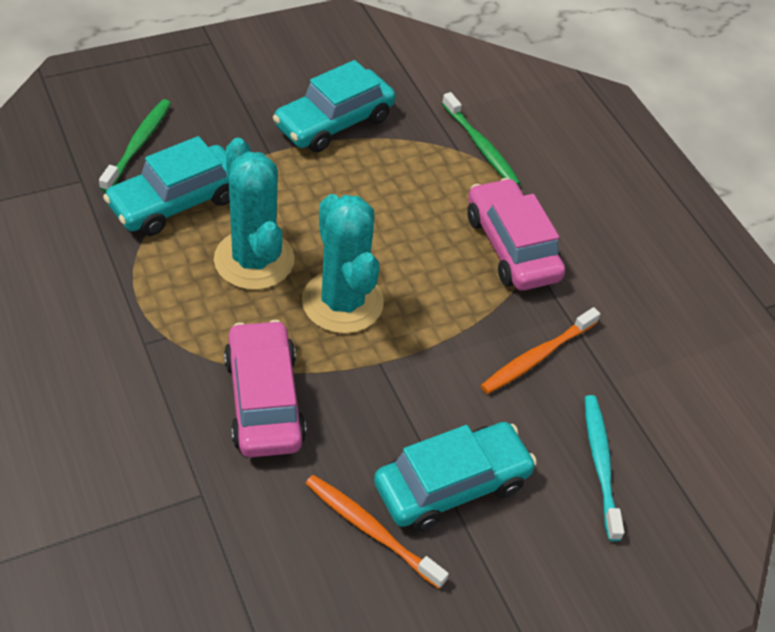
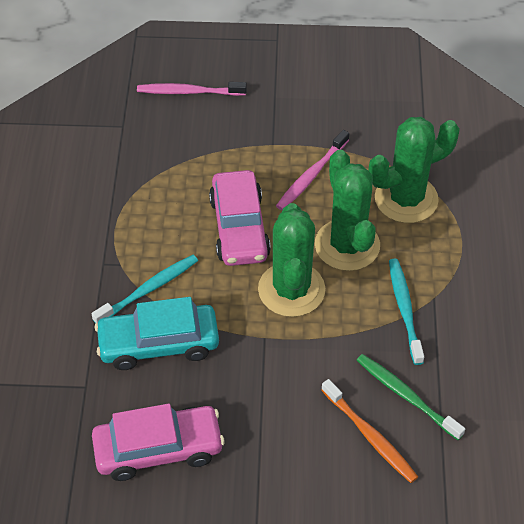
green cactus: 0 -> 3
green toothbrush: 2 -> 1
orange toothbrush: 2 -> 1
pink toothbrush: 0 -> 2
turquoise cactus: 2 -> 0
turquoise car: 3 -> 1
turquoise toothbrush: 1 -> 2

